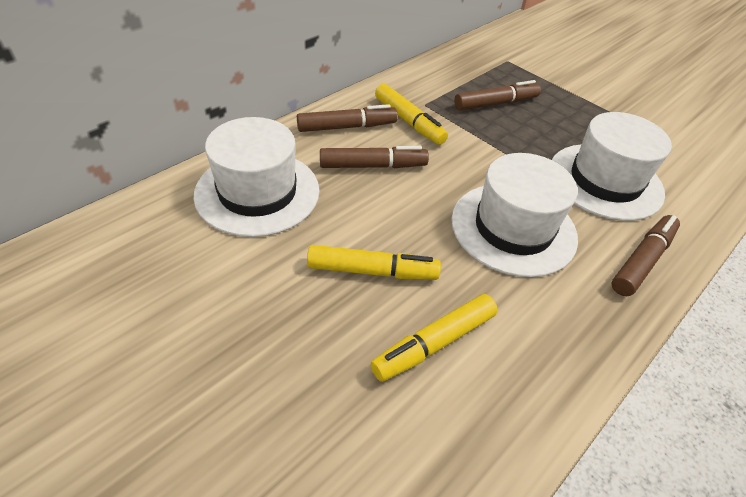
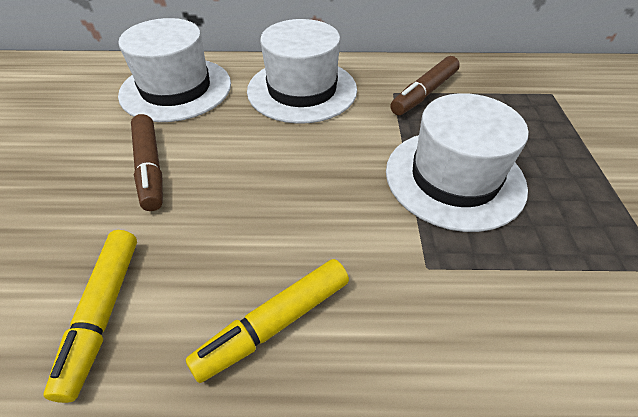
brown marker: 4 -> 2
yellow marker: 3 -> 2

